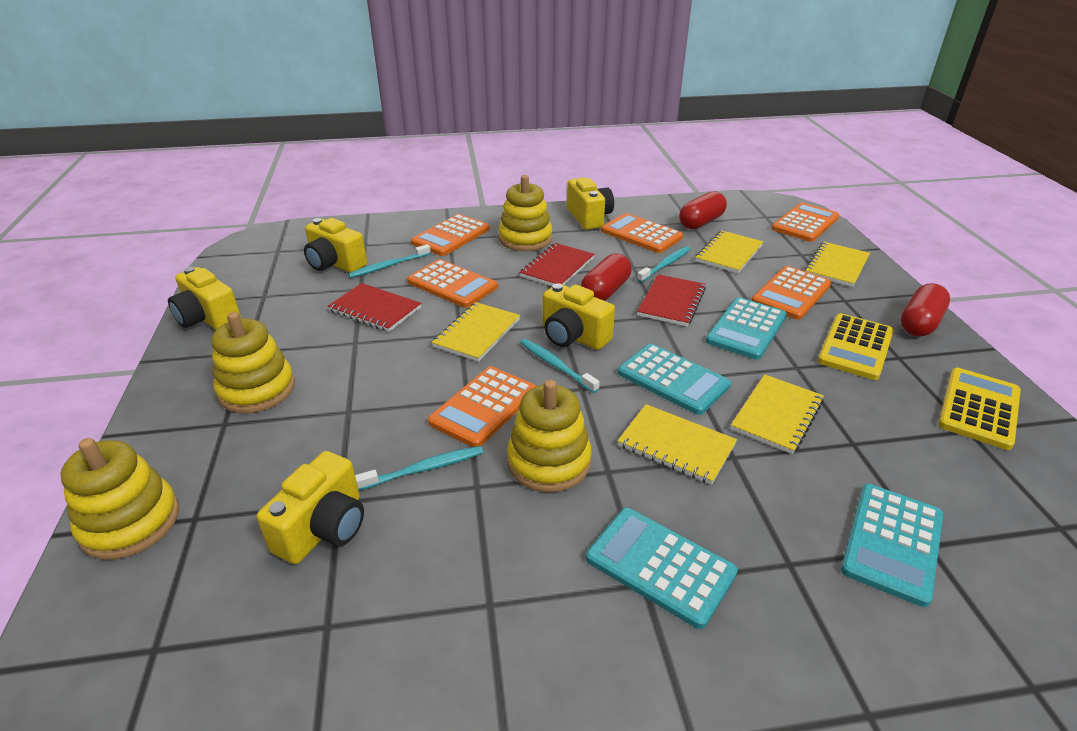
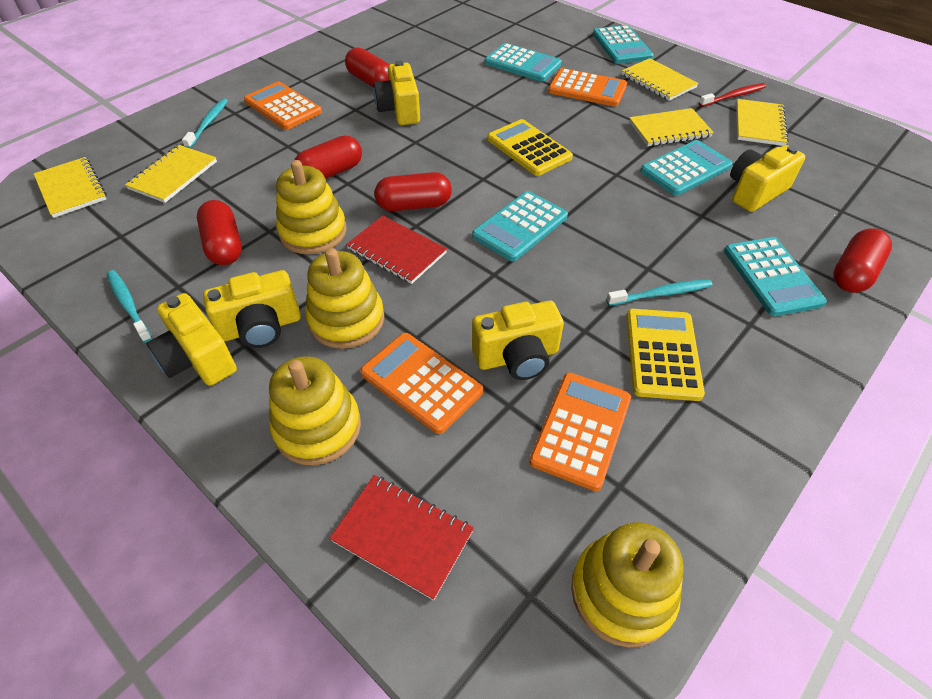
orange calculator: 6 -> 4
red capsule: 3 -> 5
red notebook: 3 -> 2
red toothbrush: 0 -> 1
turquoise calculator: 4 -> 5
turquoise toothbrush: 4 -> 3

